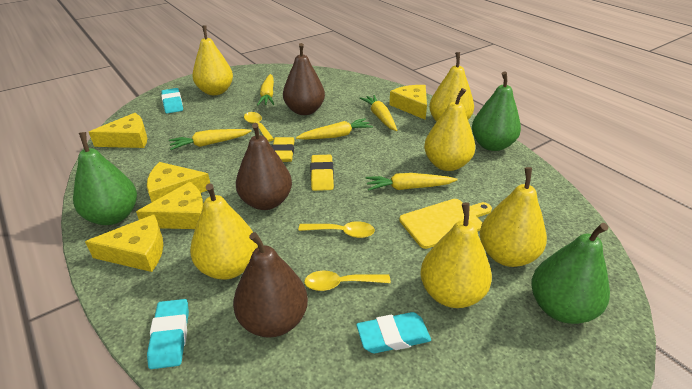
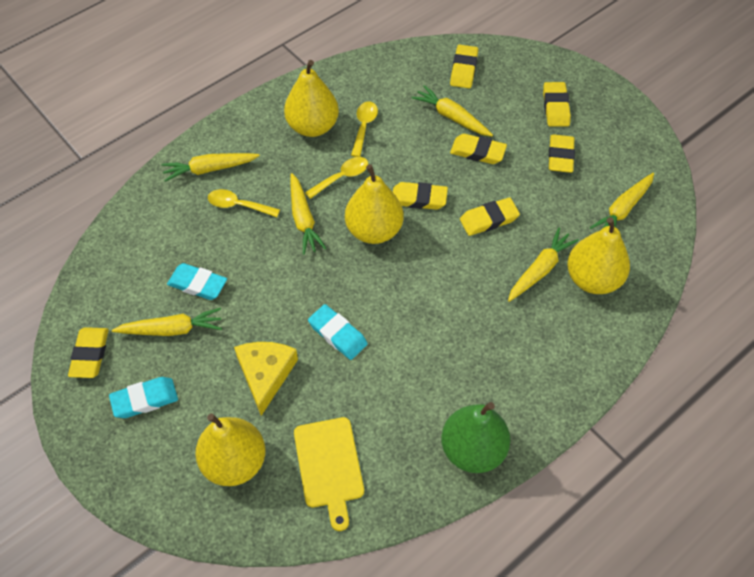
brown pear: 3 -> 0
green pear: 3 -> 1
yellow carrot: 5 -> 6
yellow cheese: 5 -> 1
yellow eraser: 2 -> 7
yellow pear: 6 -> 4

